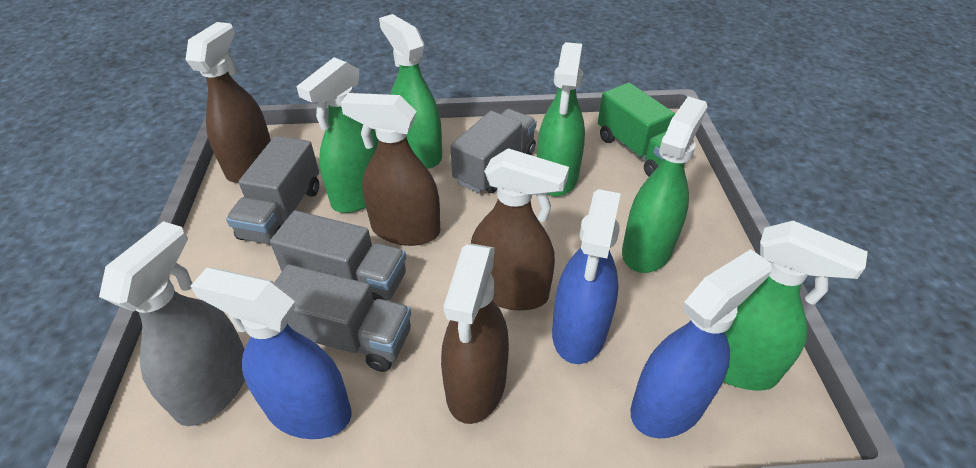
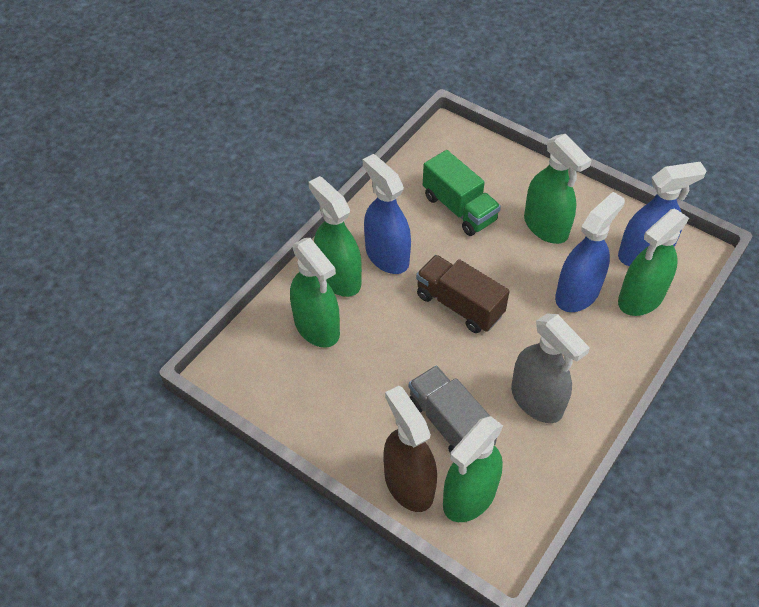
brown spray bottle: 4 -> 1
brown truck: 0 -> 1
grey truck: 4 -> 1

